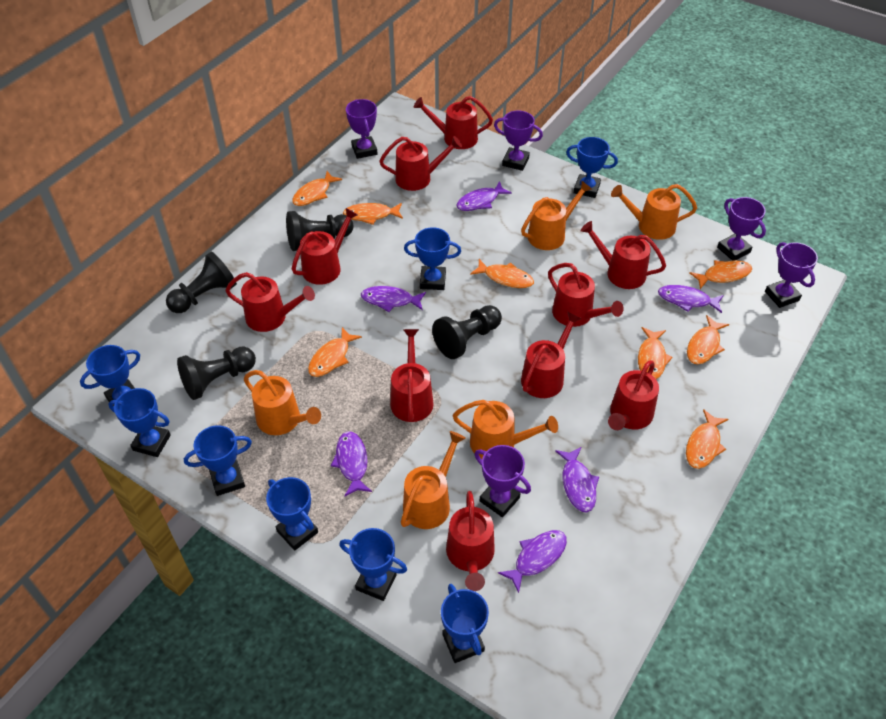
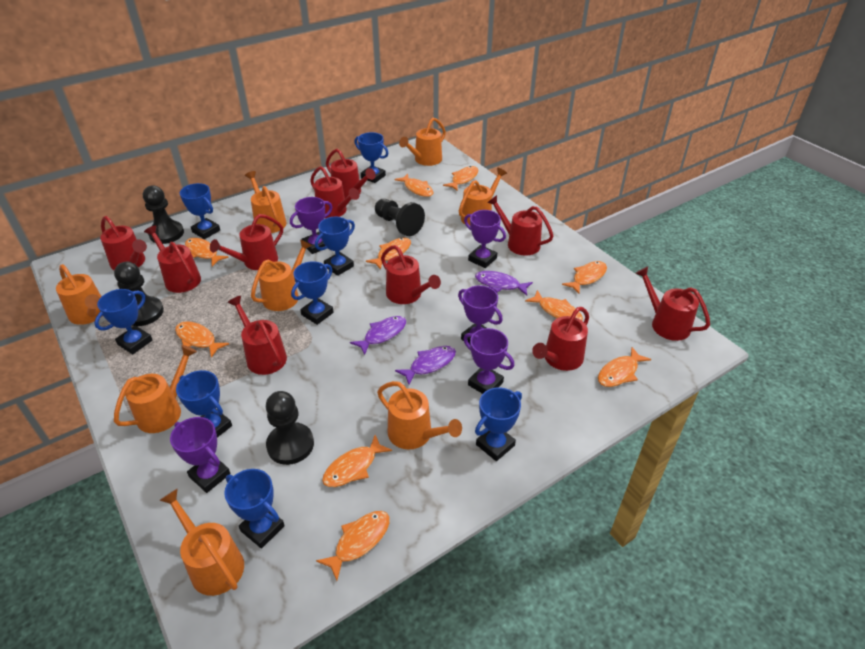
orange fish: 8 -> 10
orange watering can: 5 -> 8
purple fish: 6 -> 3

